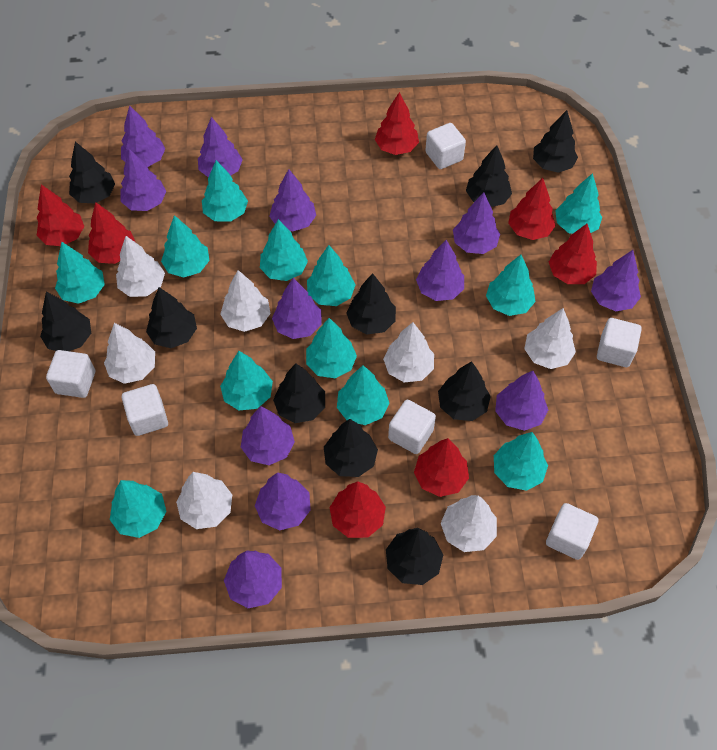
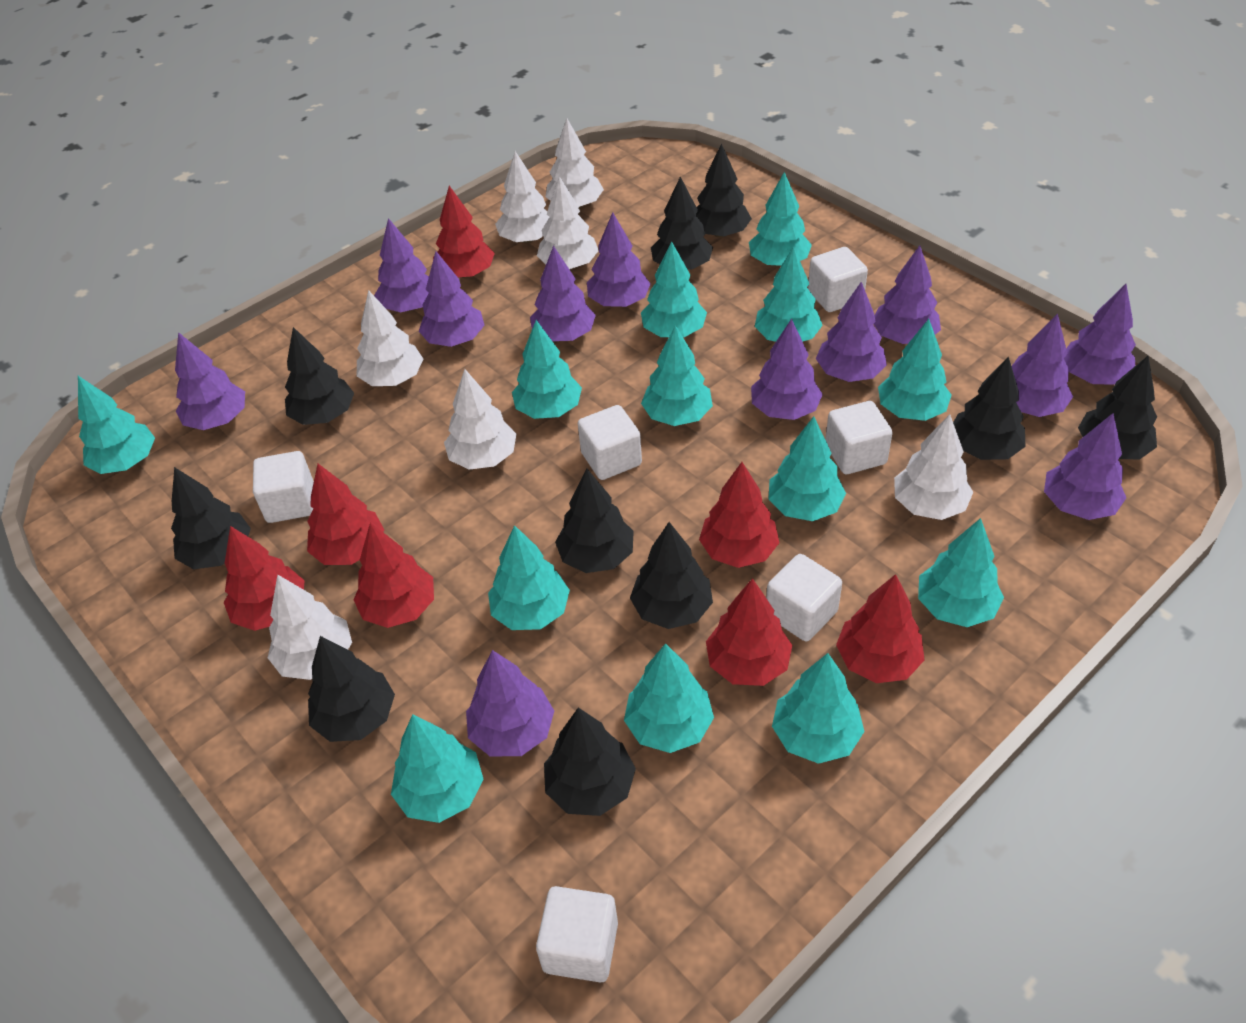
turquoise tree: 12 -> 13

